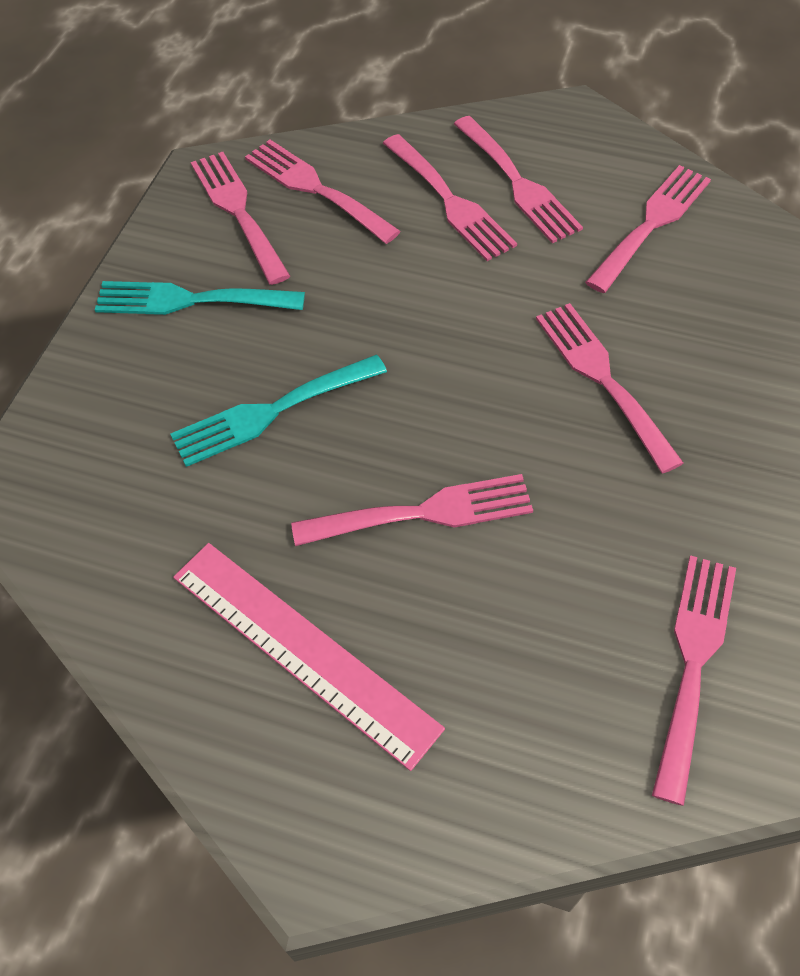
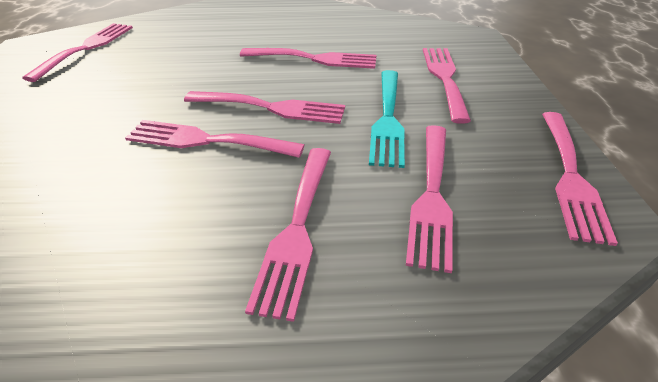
pink ruler: 1 -> 0
turquoise fork: 2 -> 1

